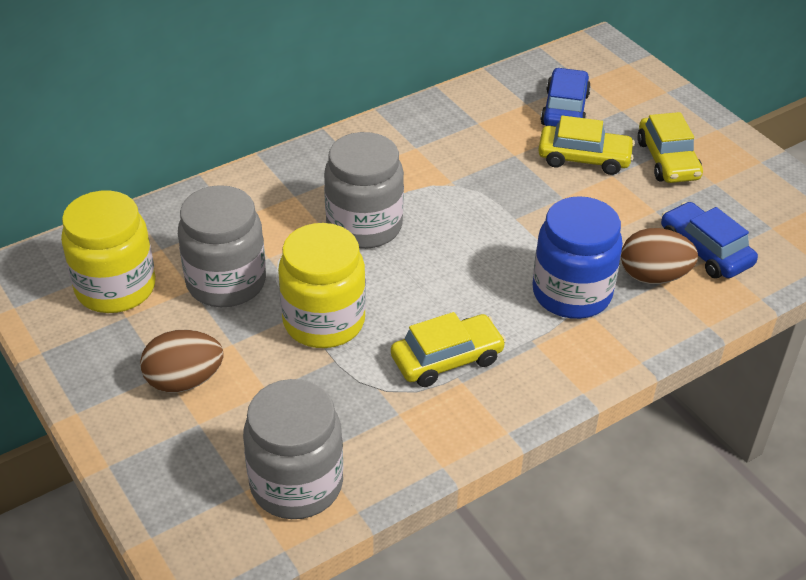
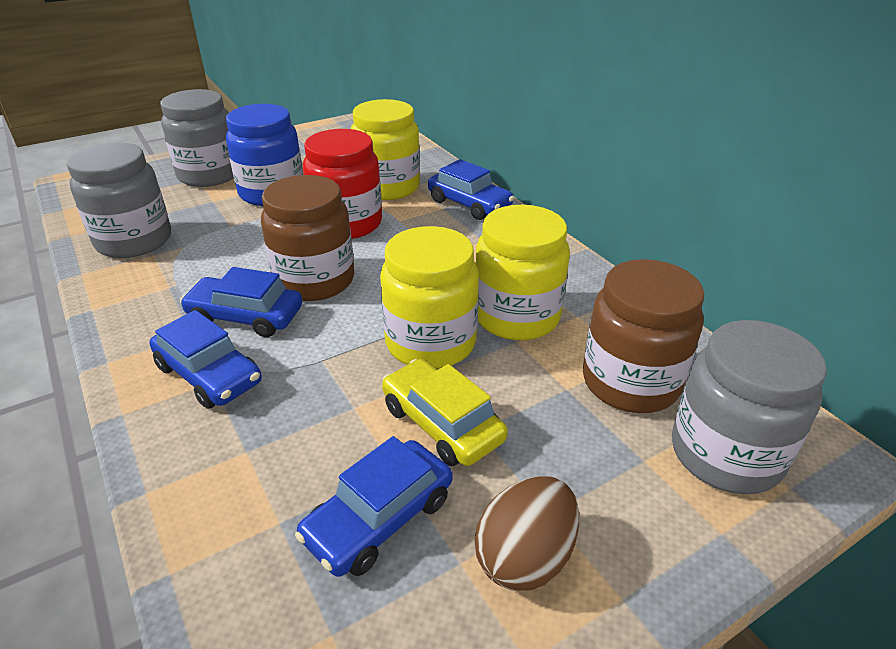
blue car: 2 -> 4
brown egg: 2 -> 1
brown jar: 0 -> 2
red jar: 0 -> 1
yellow car: 3 -> 1
yellow jar: 2 -> 3

